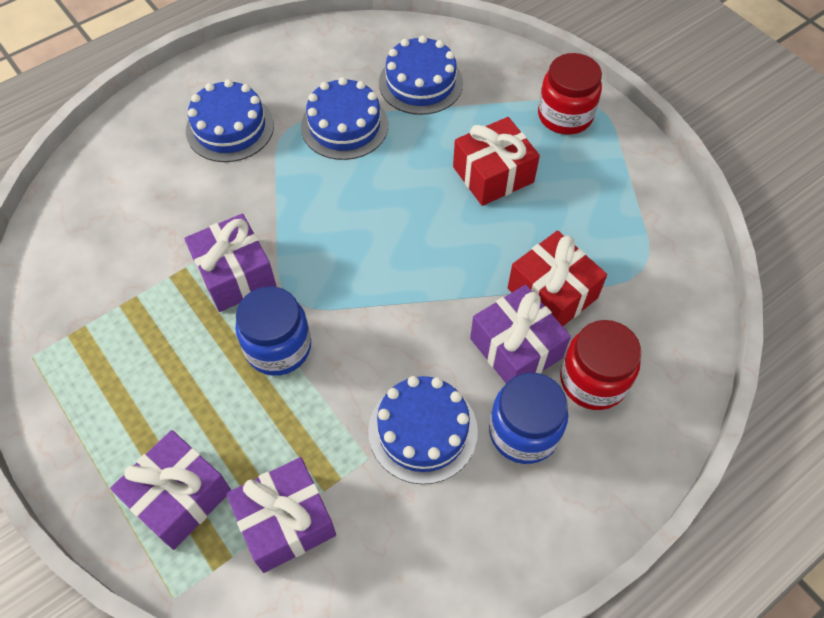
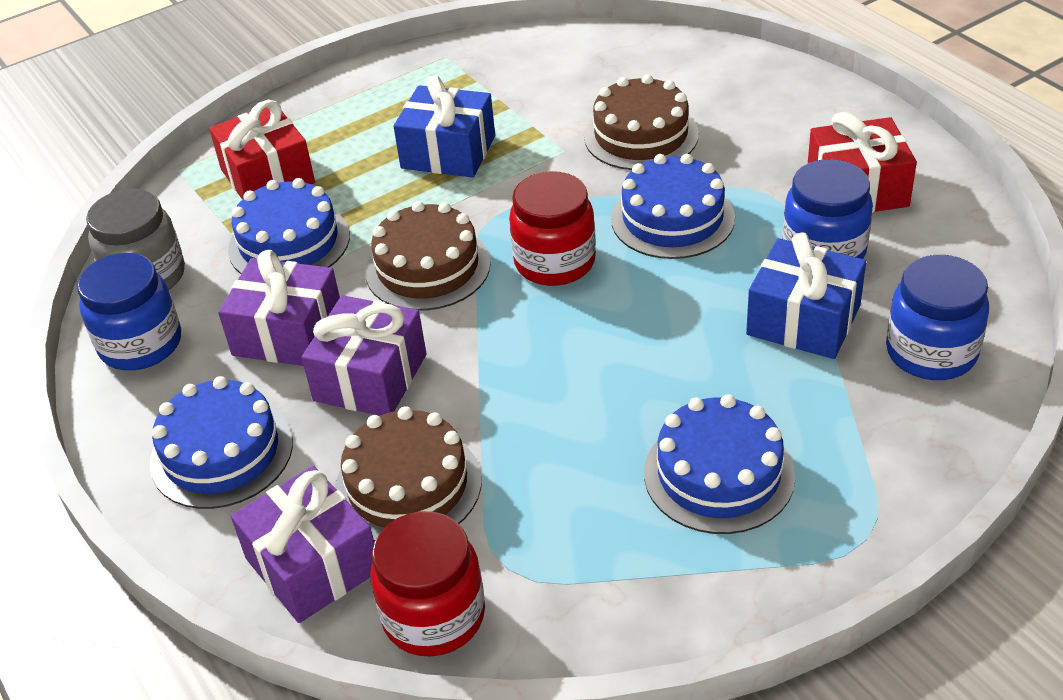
blue gift: 0 -> 2
blue jar: 2 -> 3
brown cake: 0 -> 3
grey jar: 0 -> 1
purple gift: 4 -> 3

